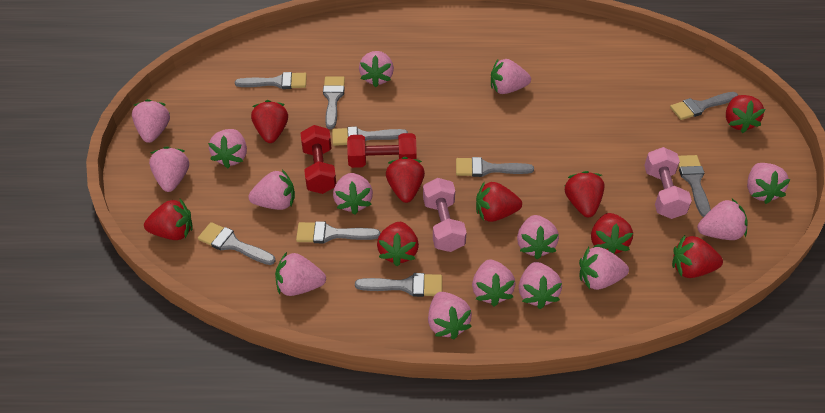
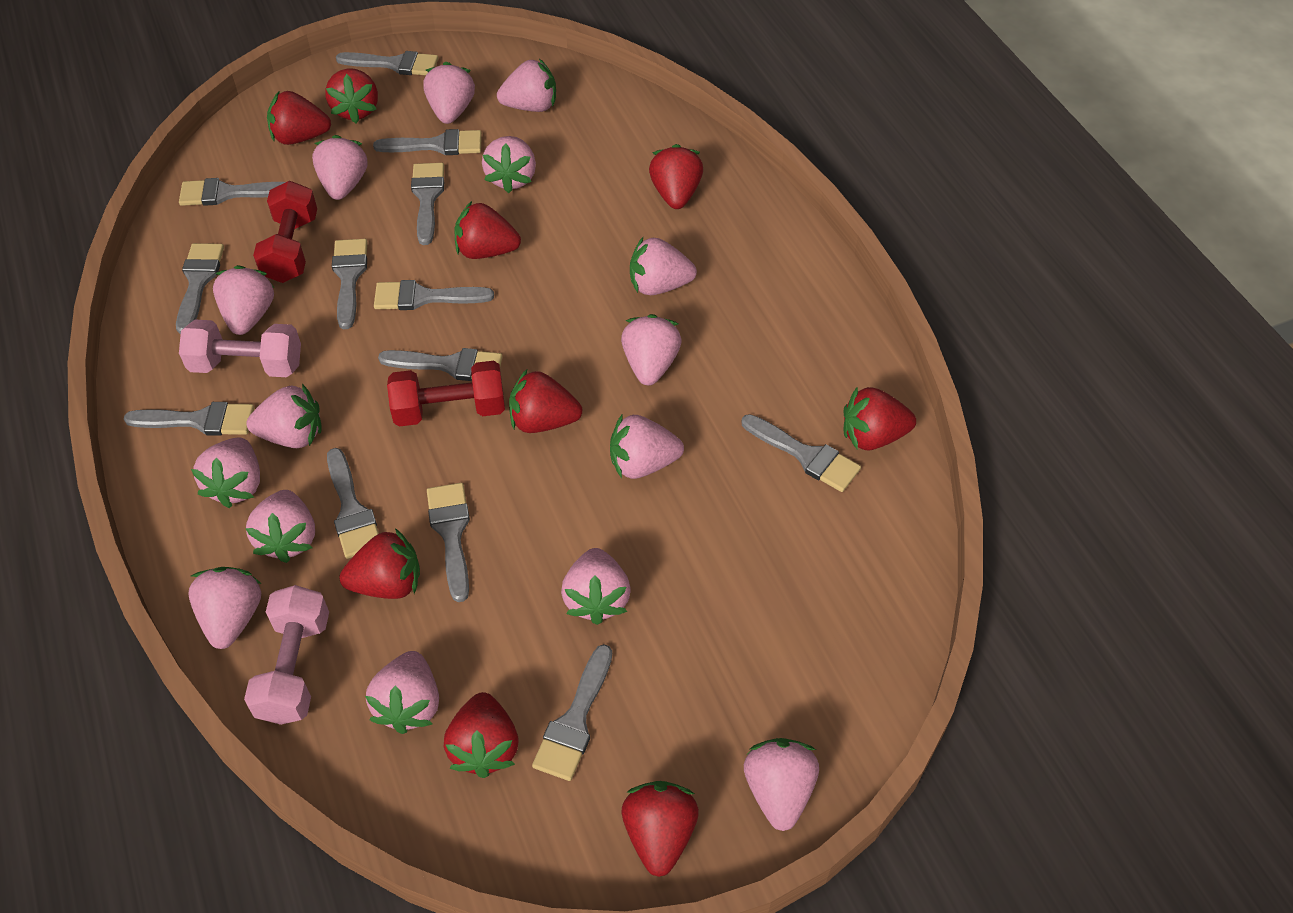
grey brush: 9 -> 13

